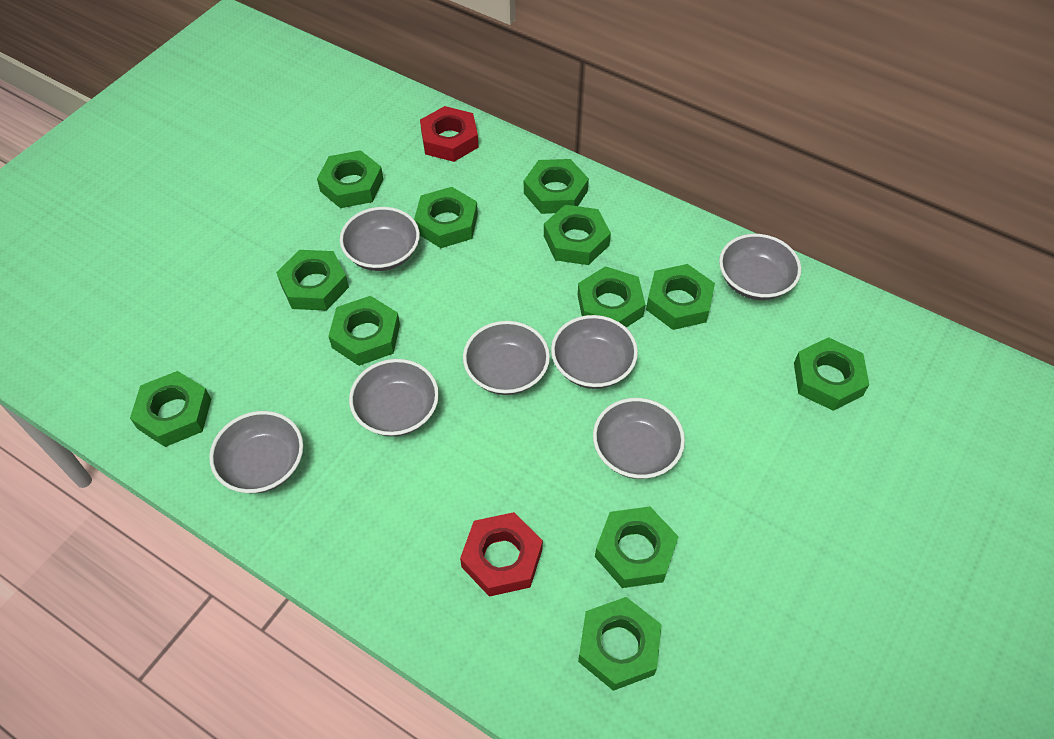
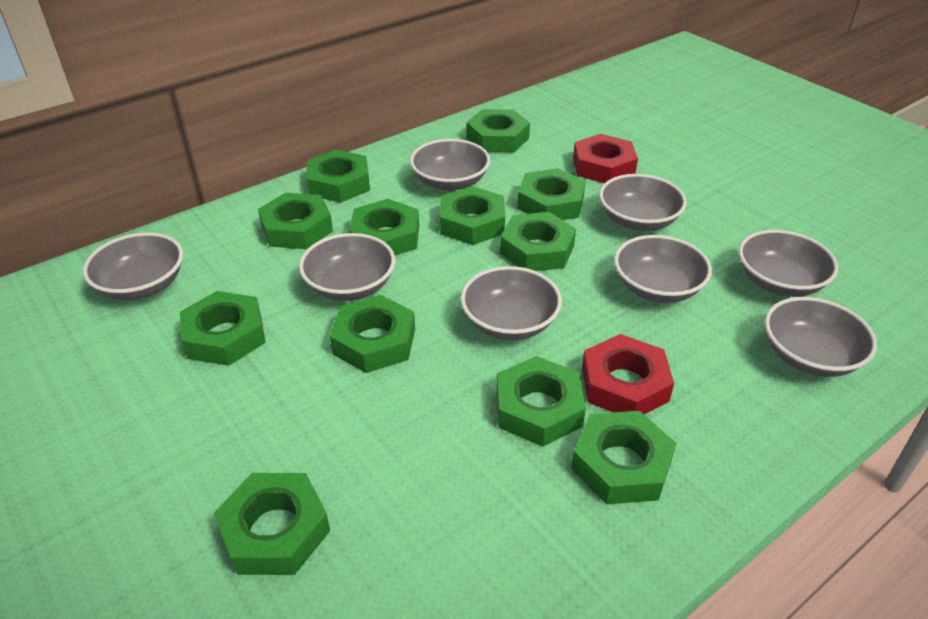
grey bowl: 7 -> 8

